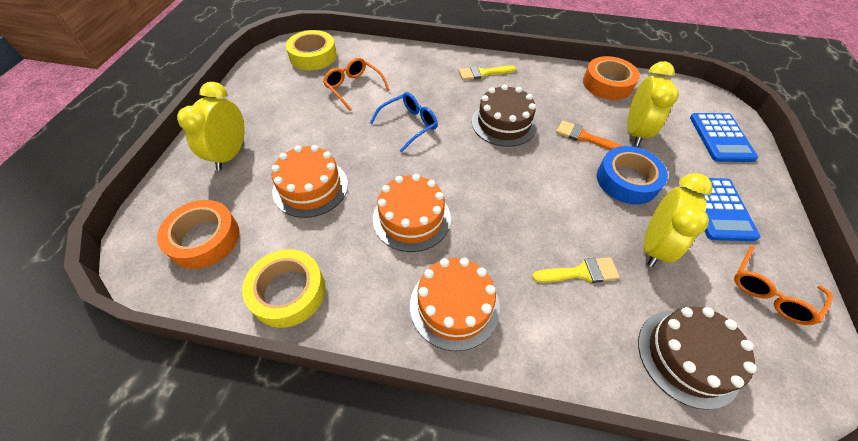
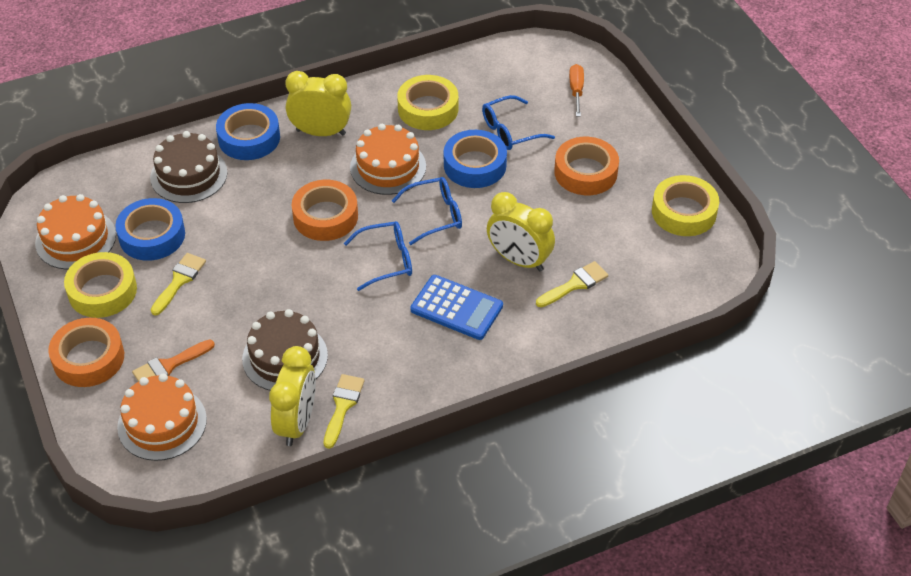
blue calculator: 2 -> 1
blue glasses: 1 -> 3
blue tape: 1 -> 3
orange glasses: 2 -> 0
orange screwdriver: 0 -> 1
orange tape: 2 -> 3
yellow brush: 2 -> 3
yellow tape: 2 -> 3

